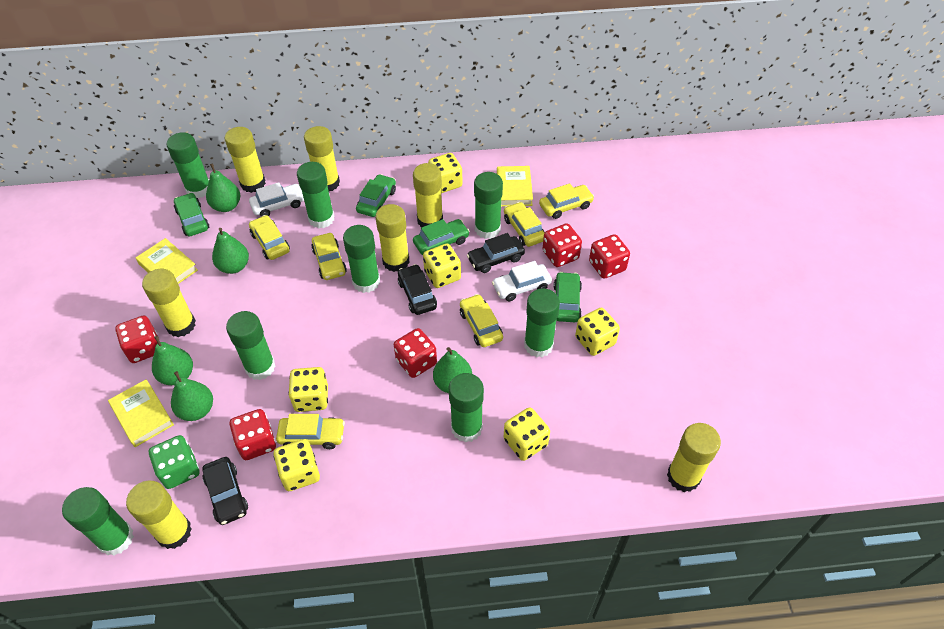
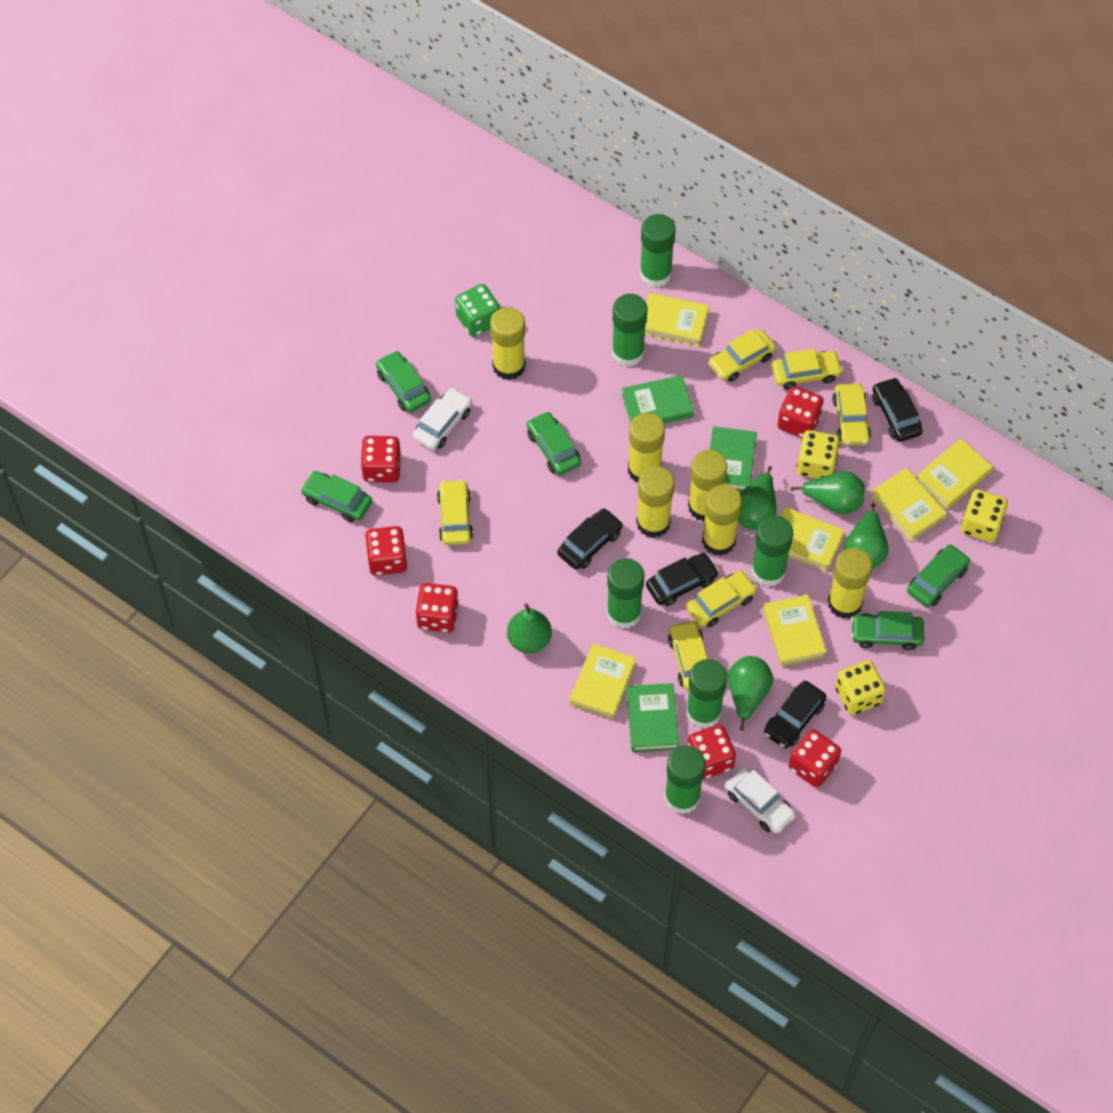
black car: 3 -> 4
green book: 0 -> 3
green car: 4 -> 5
green glue stick: 8 -> 6
red dice: 5 -> 6
yellow book: 3 -> 6
yellow dice: 6 -> 3
yellow glue stick: 7 -> 6

